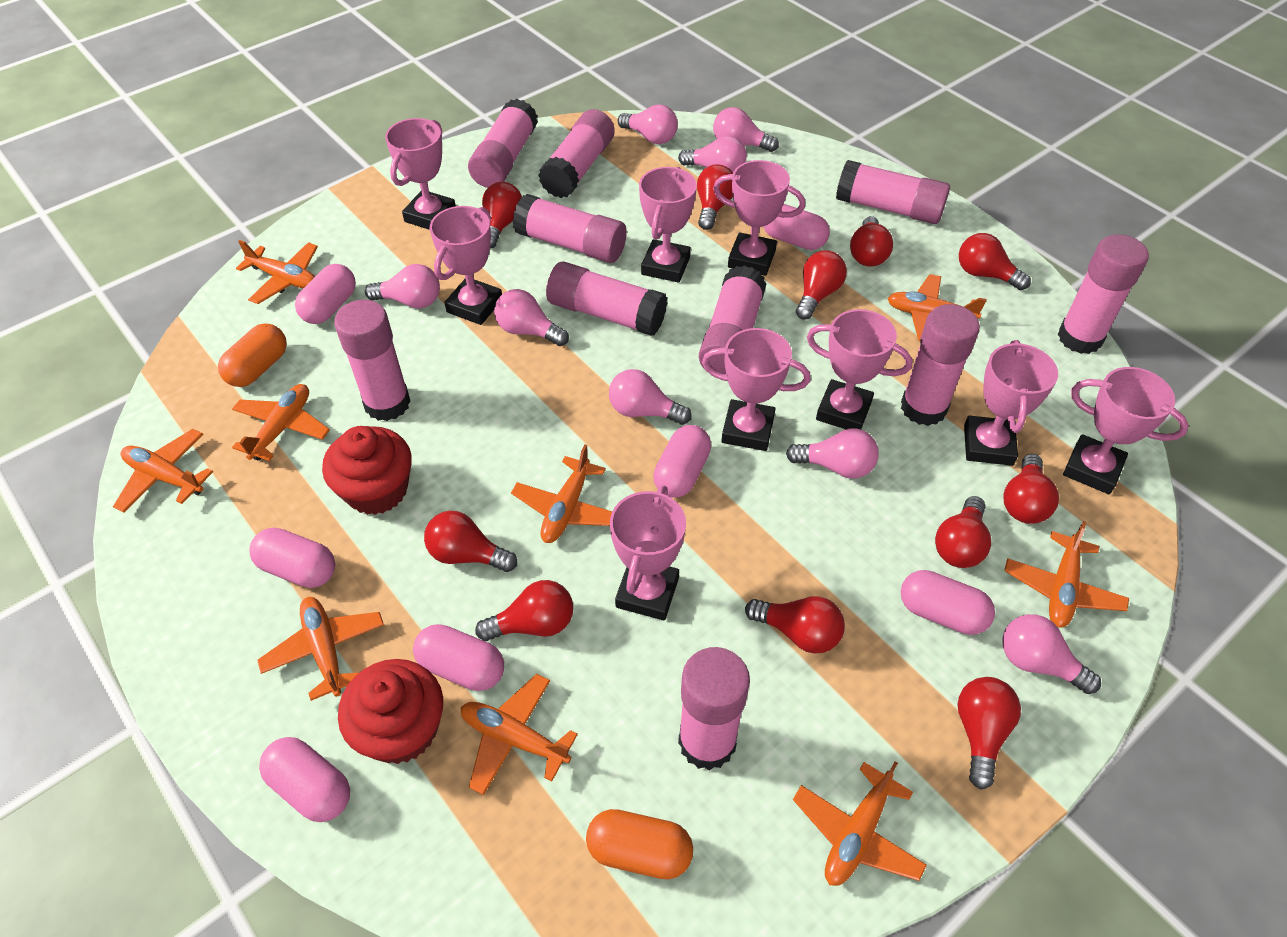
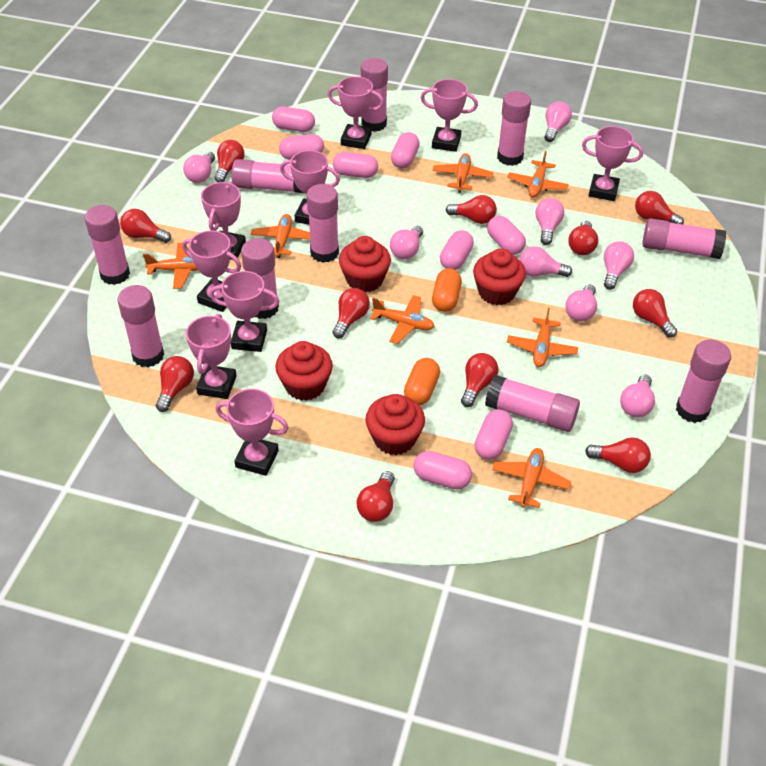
orange plane: 9 -> 7
pink capsule: 7 -> 8
red cupcake: 2 -> 4

